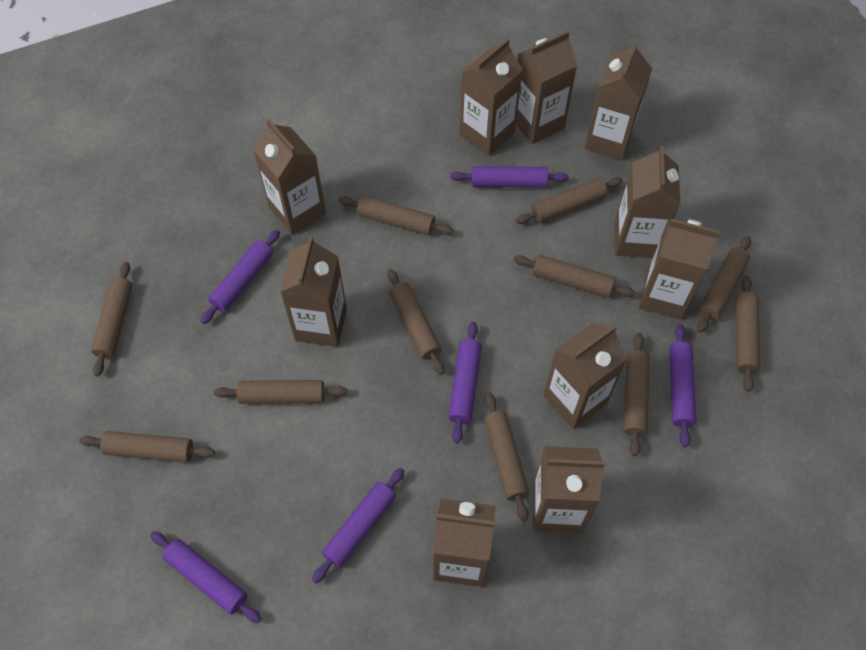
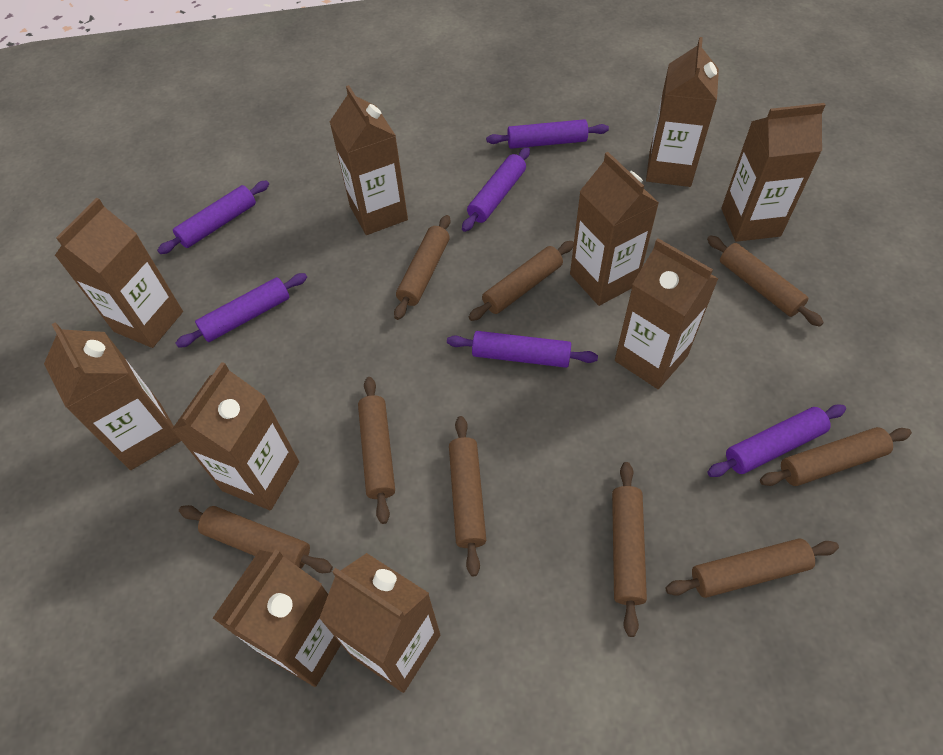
brown rolling pin: 11 -> 9

